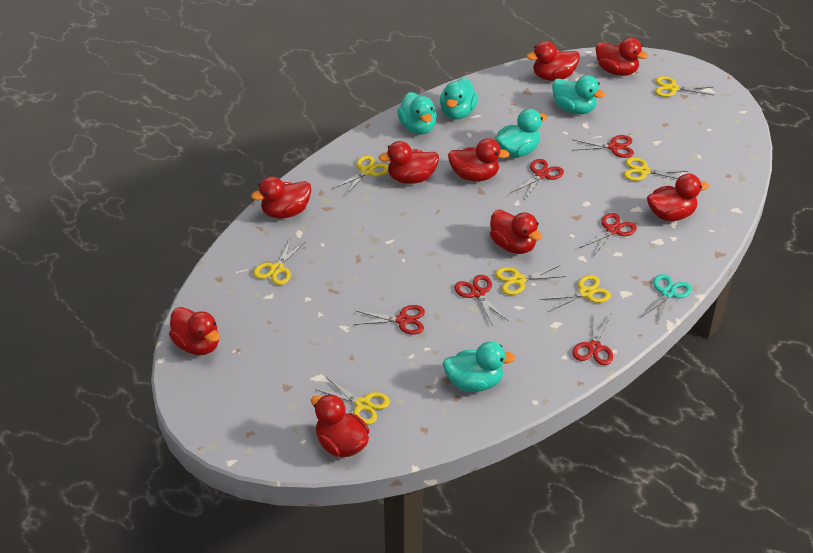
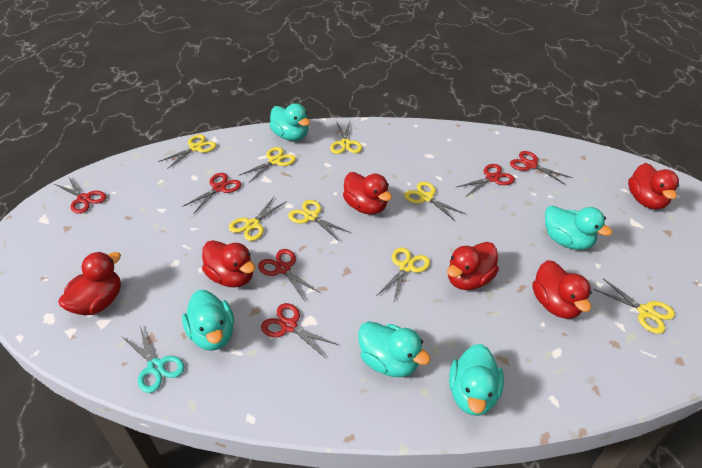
red duck: 9 -> 6
yellow scissors: 7 -> 8

